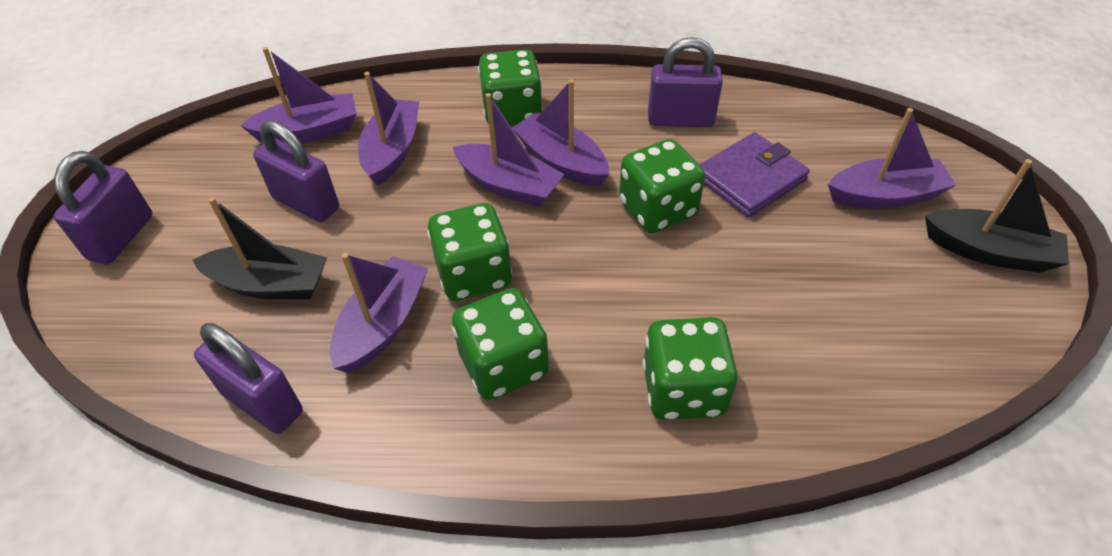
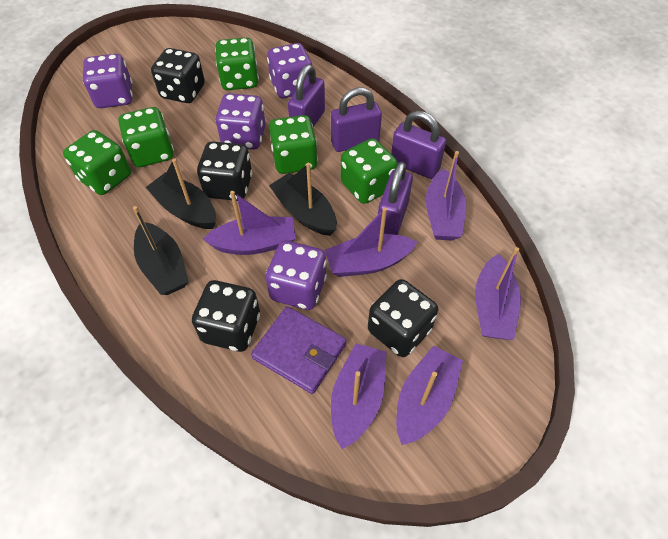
black boat: 2 -> 3
black dice: 0 -> 4
purple dice: 0 -> 4

